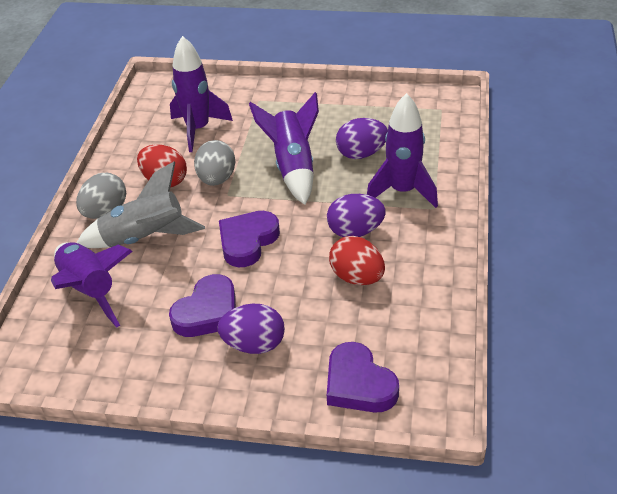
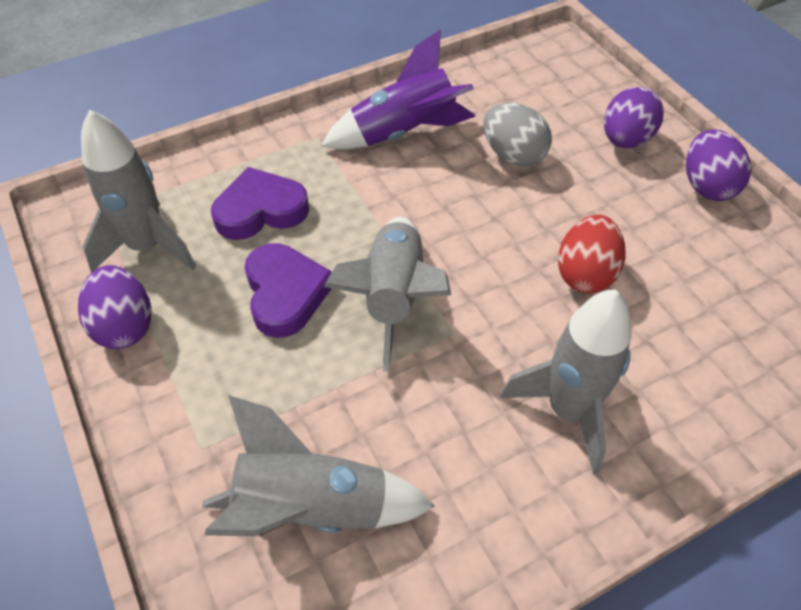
grey egg: 2 -> 1
grey rocket: 1 -> 4
purple heart: 3 -> 2
purple rocket: 4 -> 1
red egg: 2 -> 1

